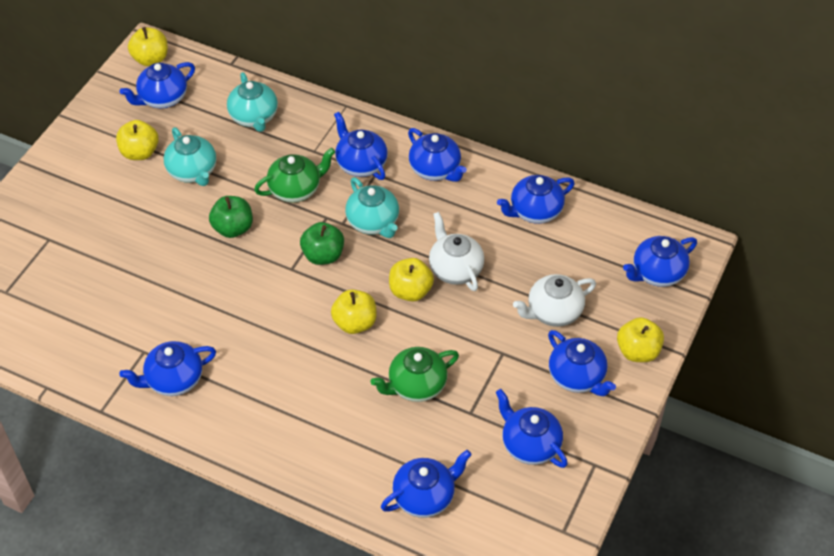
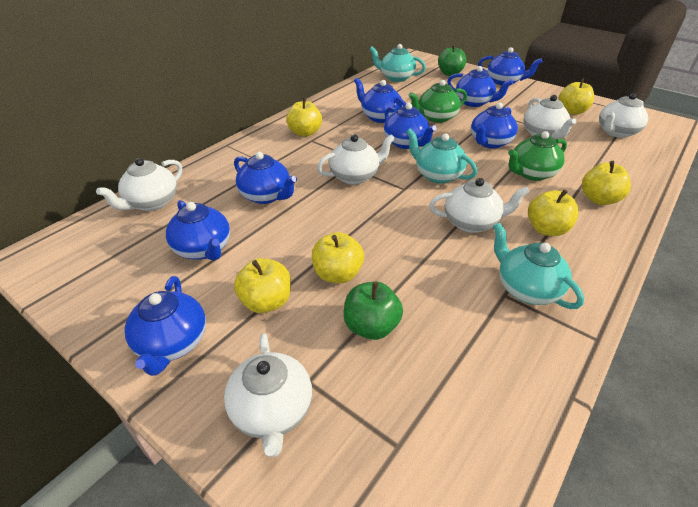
blue teapot: 9 -> 8
white teapot: 2 -> 6
yellow apple: 5 -> 6

